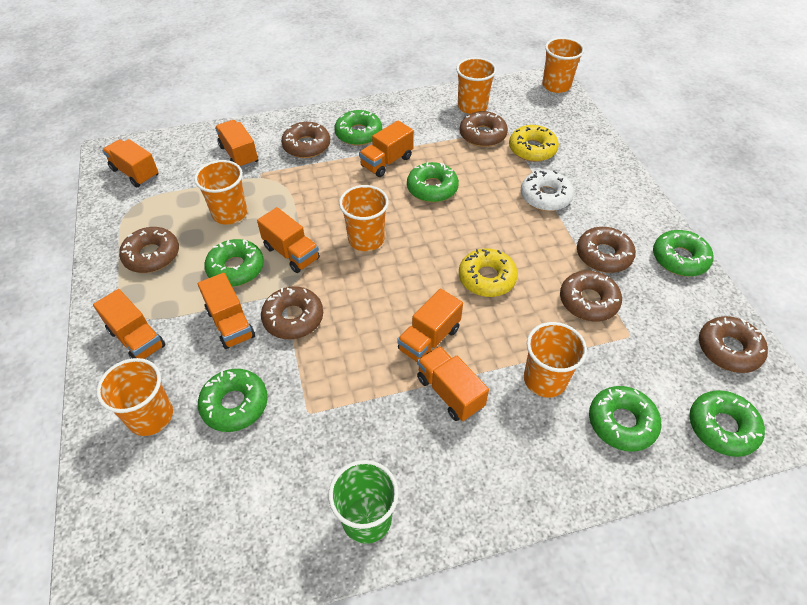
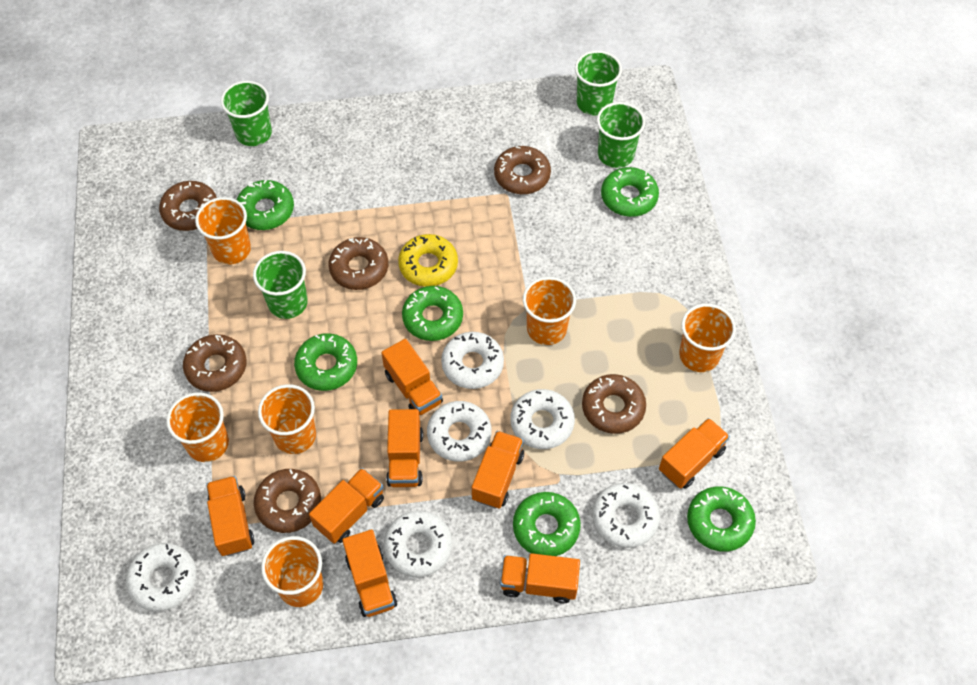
brown donut: 7 -> 6
green cup: 1 -> 4
green donut: 7 -> 6
white donut: 1 -> 6
yellow donut: 2 -> 1

